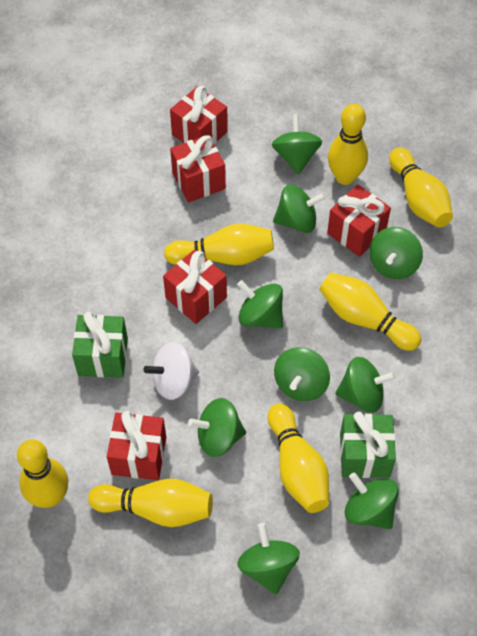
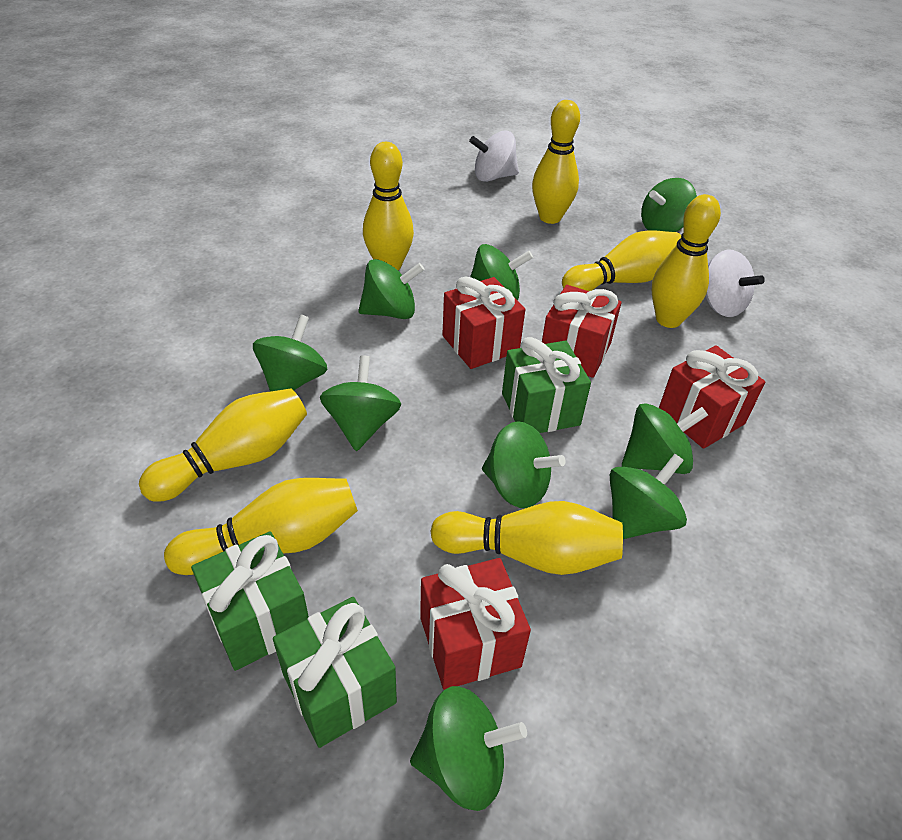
green gift: 2 -> 3
red gift: 5 -> 4
white spinning top: 1 -> 2

